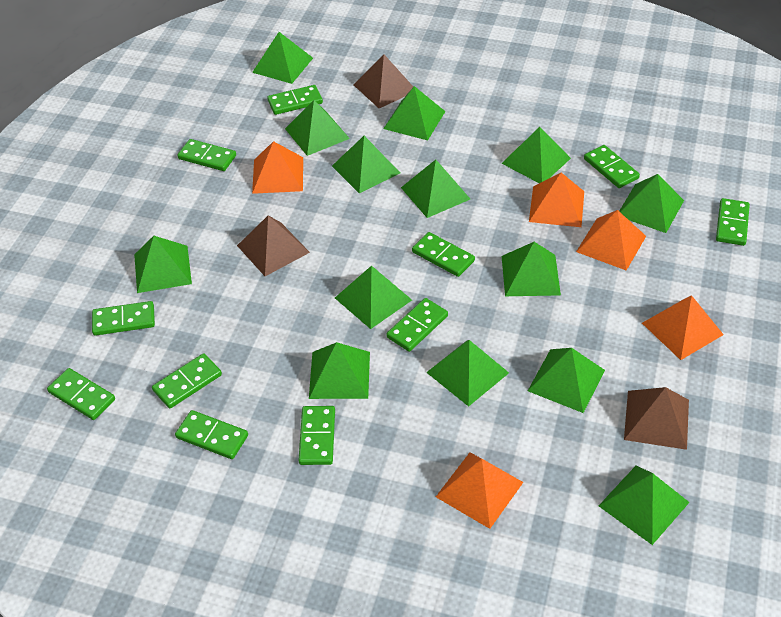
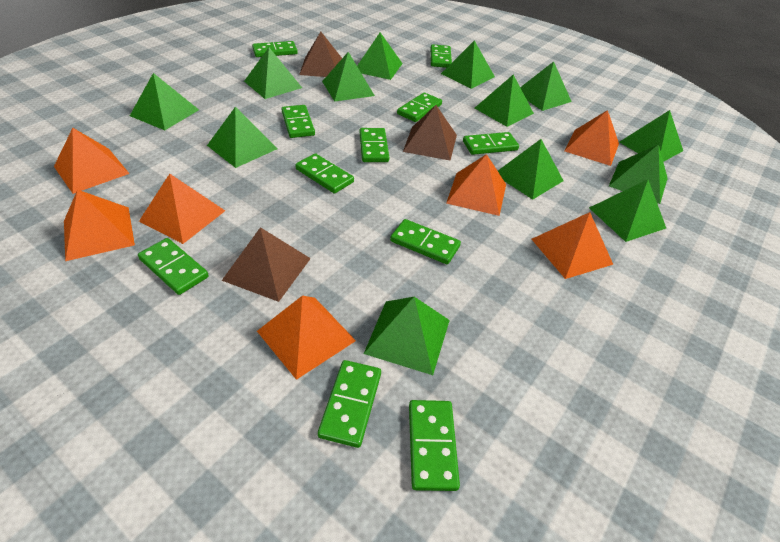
green pyramid: 14 -> 13
orange pyramid: 5 -> 7

